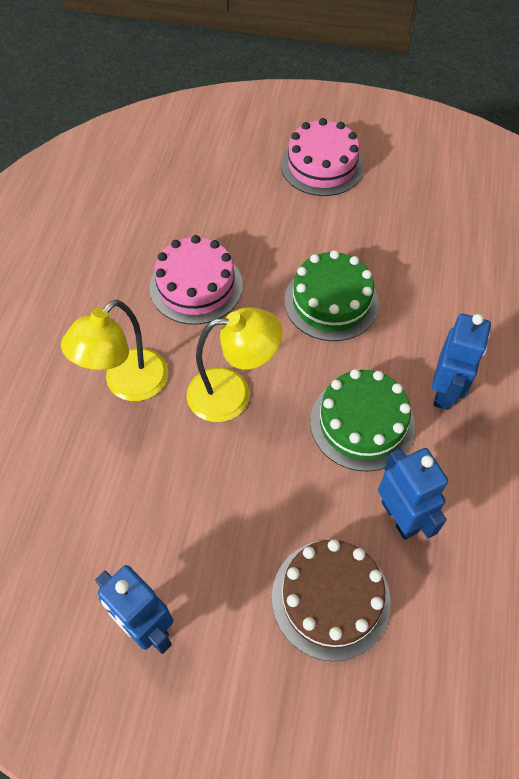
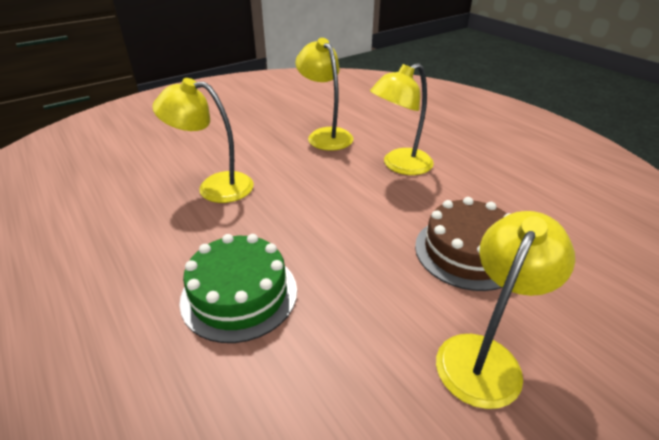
blue robot: 3 -> 0
green cake: 2 -> 1
pink cake: 2 -> 0
yellow lamp: 2 -> 4

